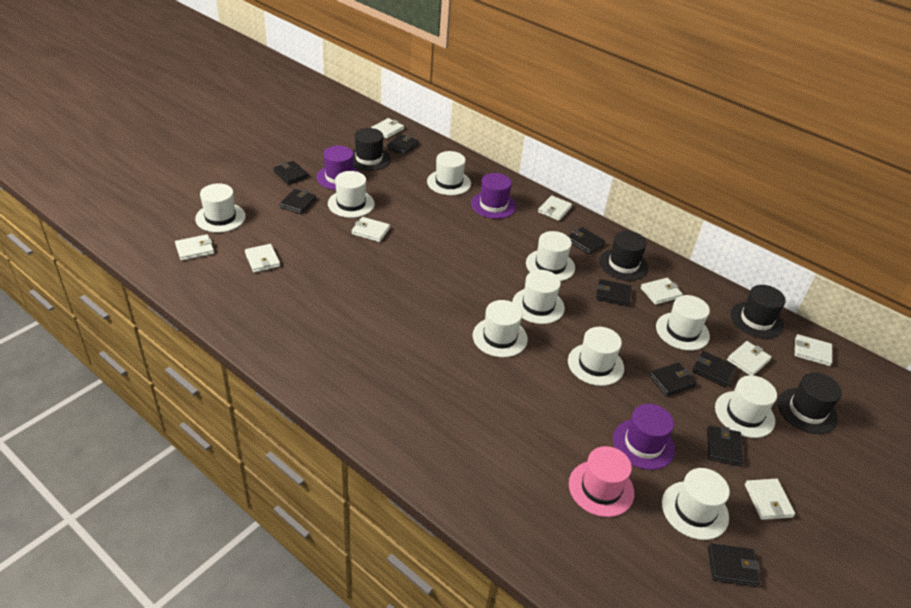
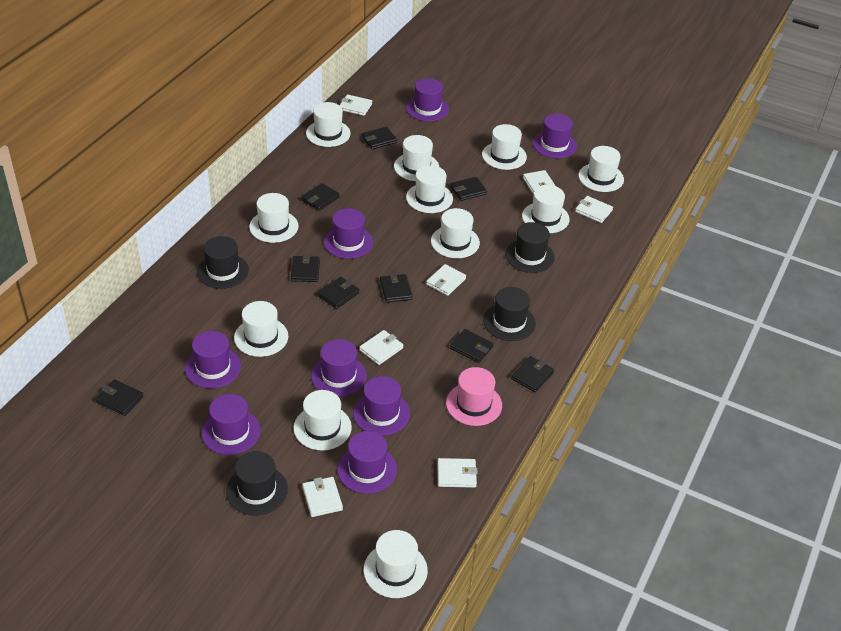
purple hat: 3 -> 8
white hat: 10 -> 11
white wallet: 9 -> 7

